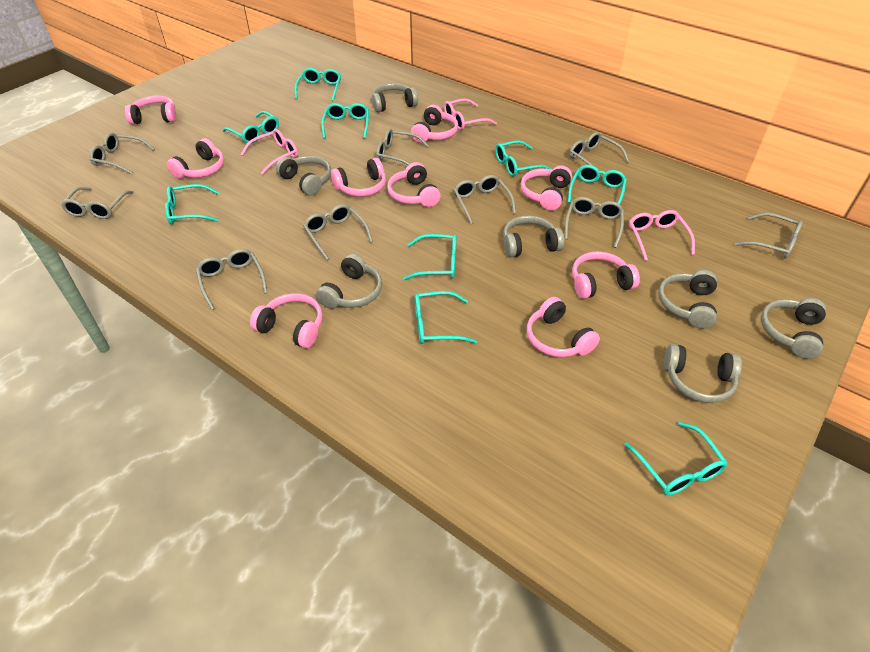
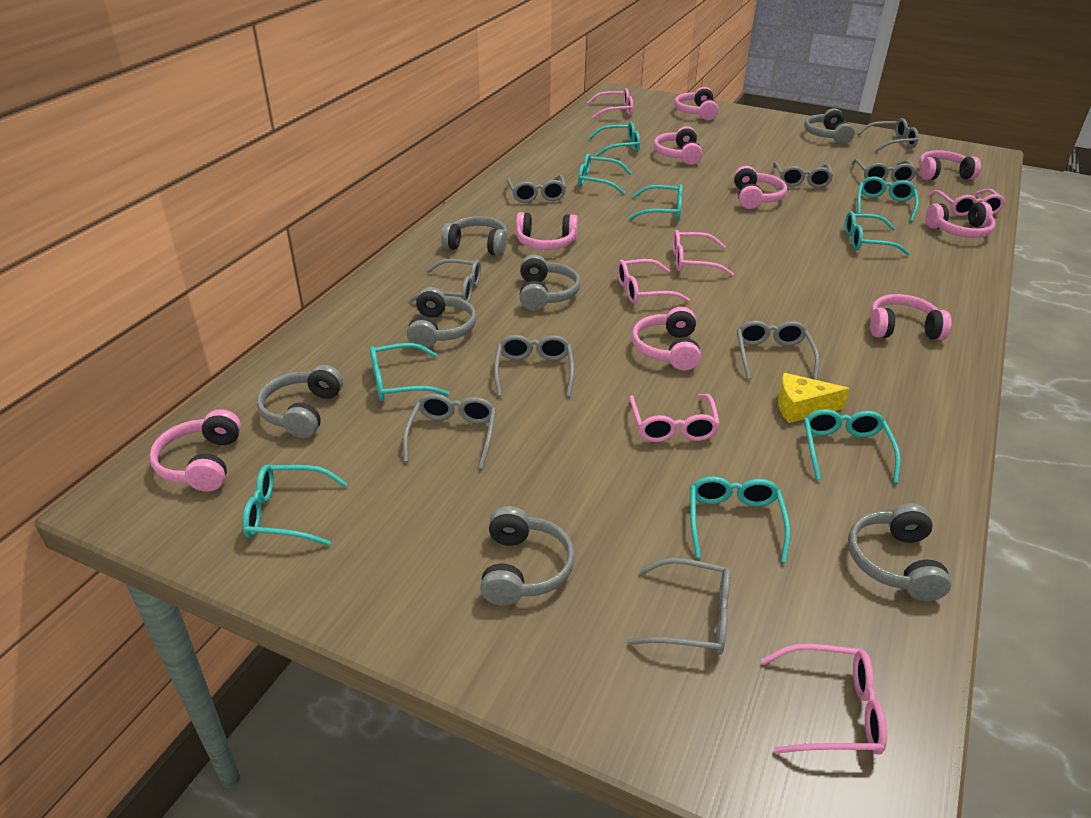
pink glasses: 3 -> 6
yellow cheese: 0 -> 1

